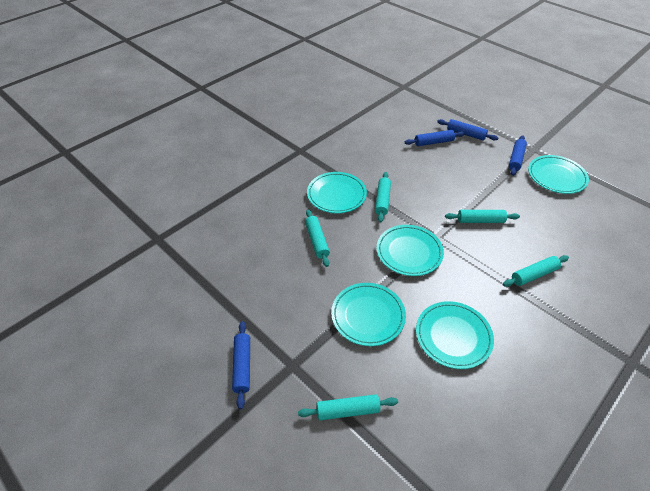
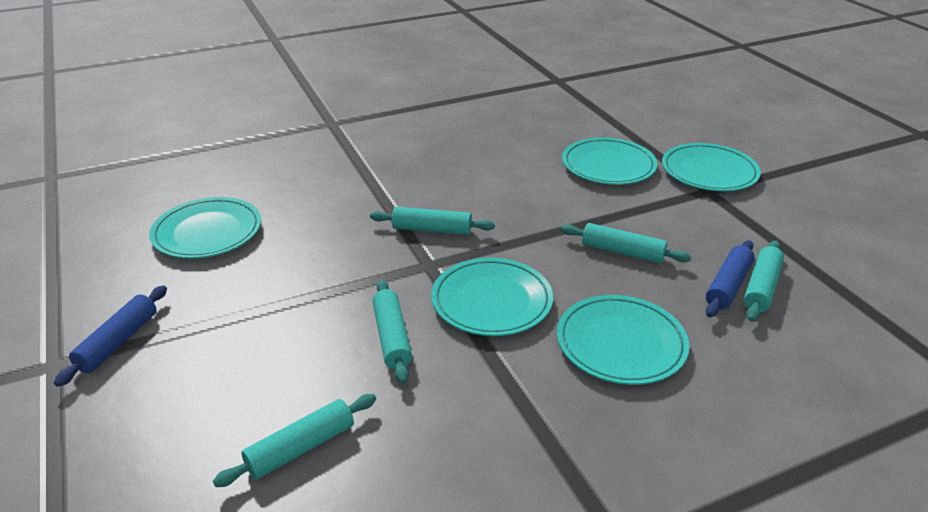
blue rolling pin: 4 -> 2

